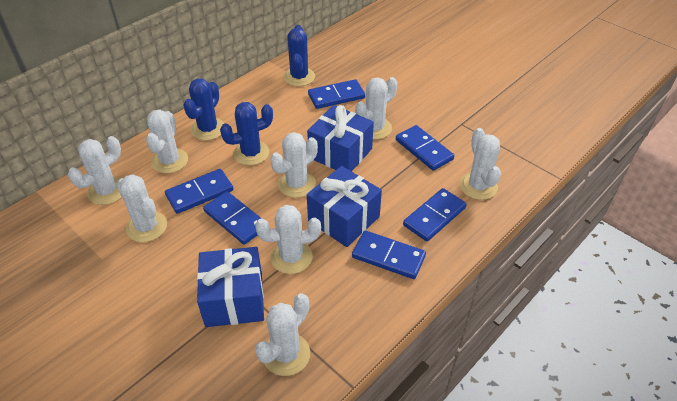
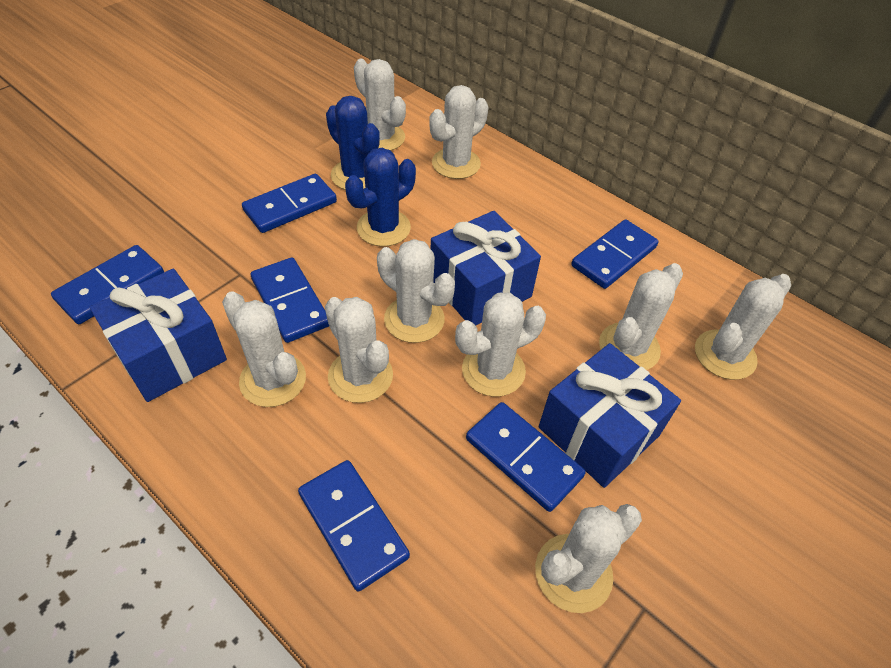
blue cactus: 3 -> 2
white cactus: 8 -> 9

